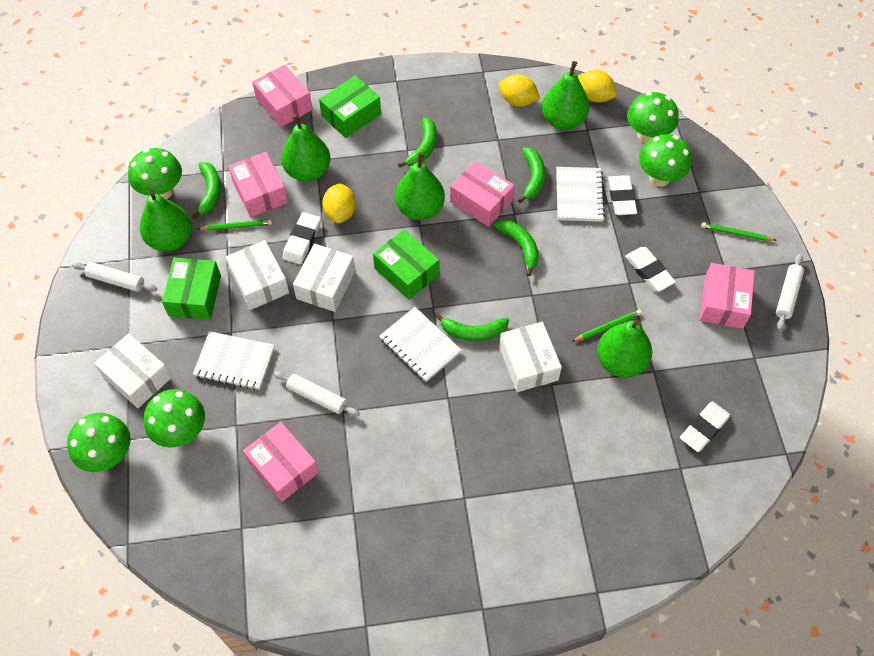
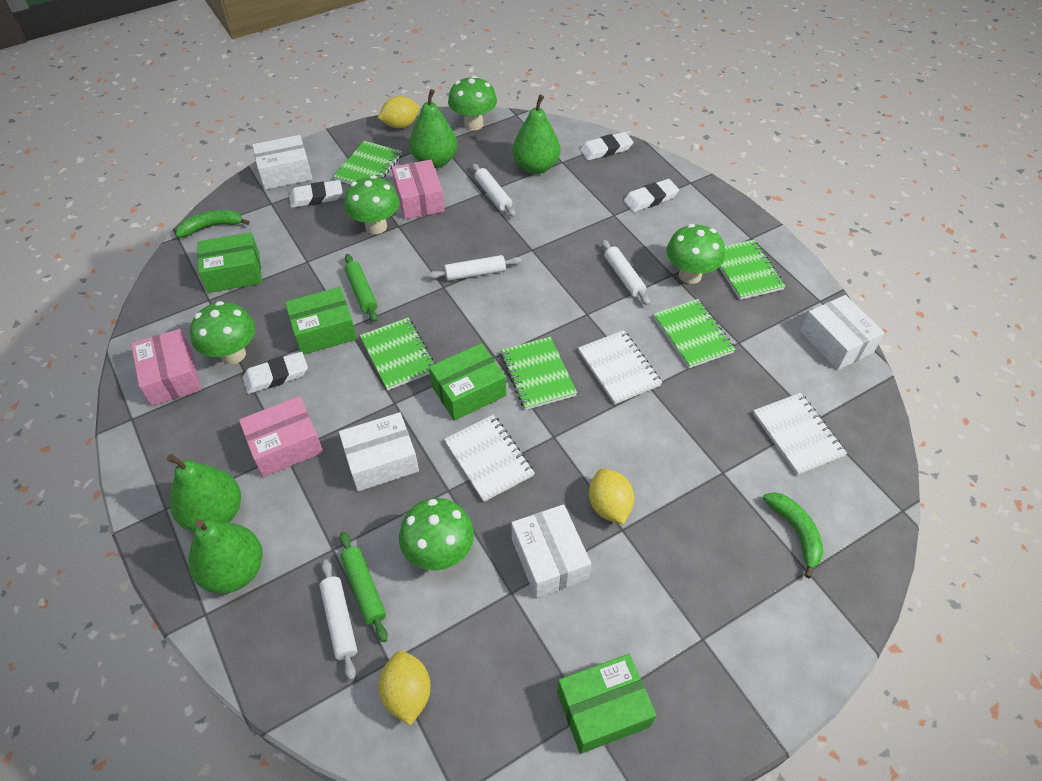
green banana: 5 -> 2
green box: 3 -> 4
green notebook: 0 -> 5
green pear: 5 -> 4
green pencil: 3 -> 0
green rolling pin: 0 -> 2
pink box: 5 -> 3
white rolling pin: 3 -> 4

